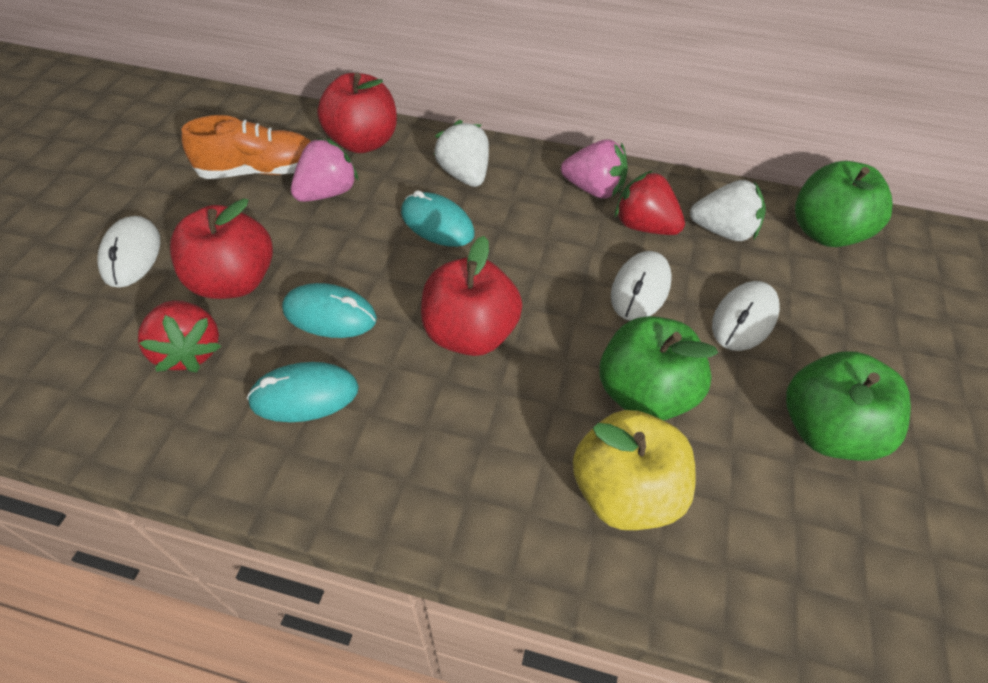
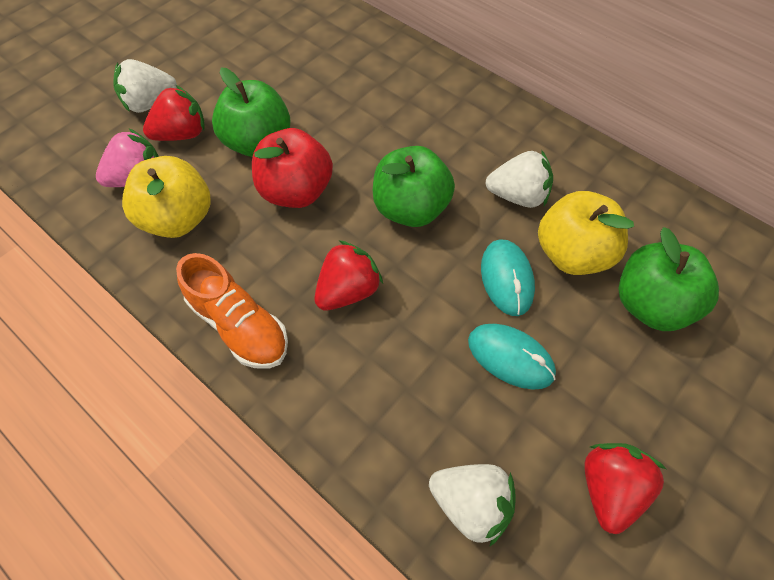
pink strawberry: 2 -> 1
red apple: 3 -> 1
red strawberry: 2 -> 3
turquoise mouse: 3 -> 2
white mouse: 3 -> 0
white strawberry: 2 -> 3
yellow apple: 1 -> 2

